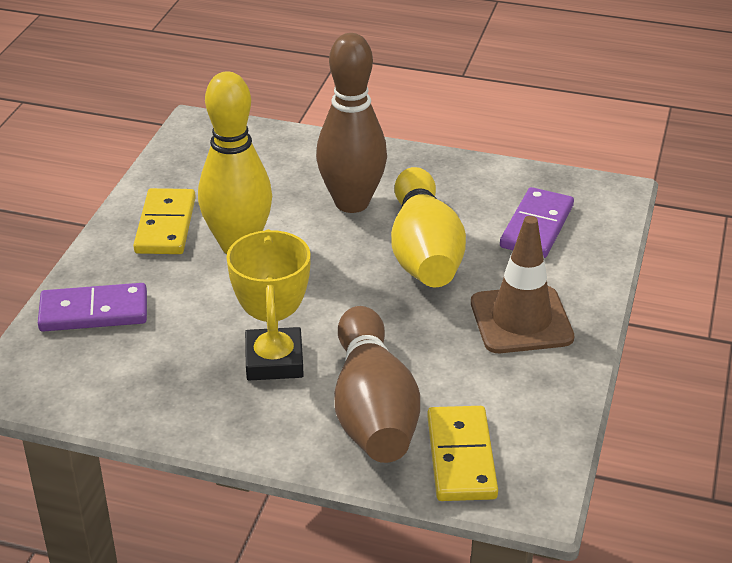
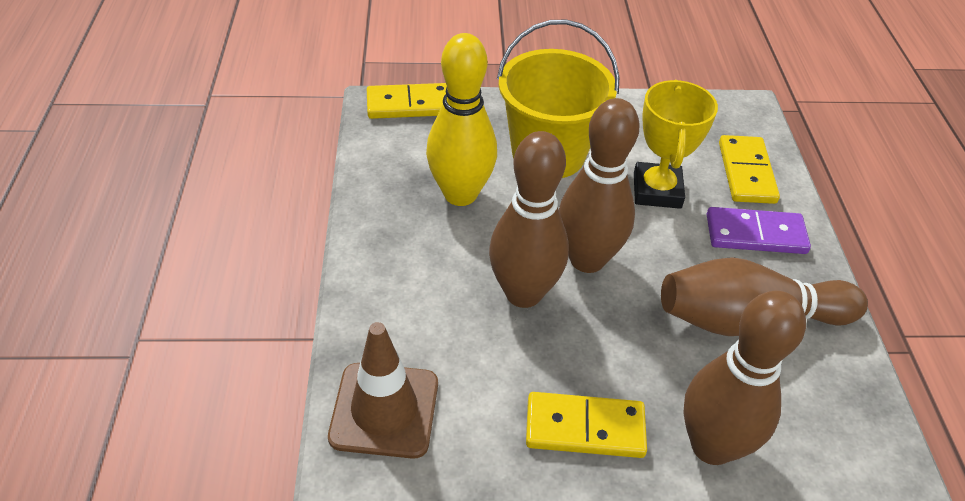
brown bowling pin: 2 -> 4
purple domino: 2 -> 1
yellow bowling pin: 2 -> 1
yellow bucket: 0 -> 1
yellow domino: 2 -> 3

